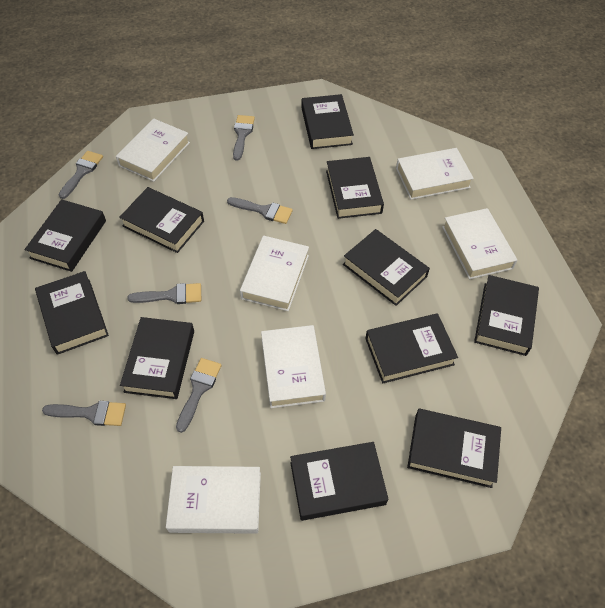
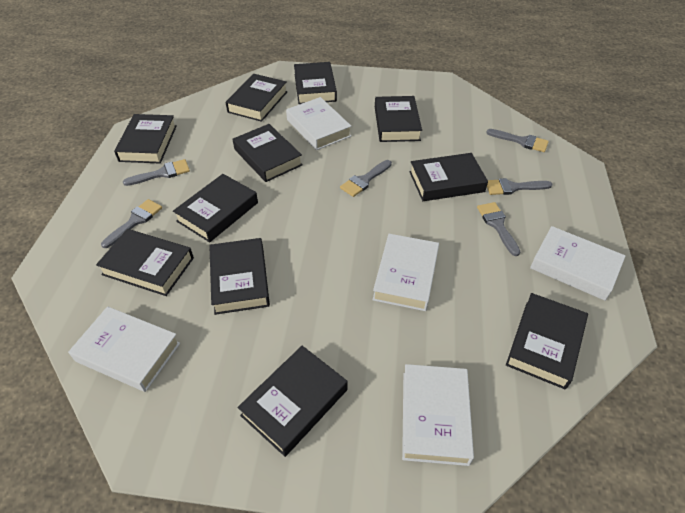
white book: 6 -> 5

